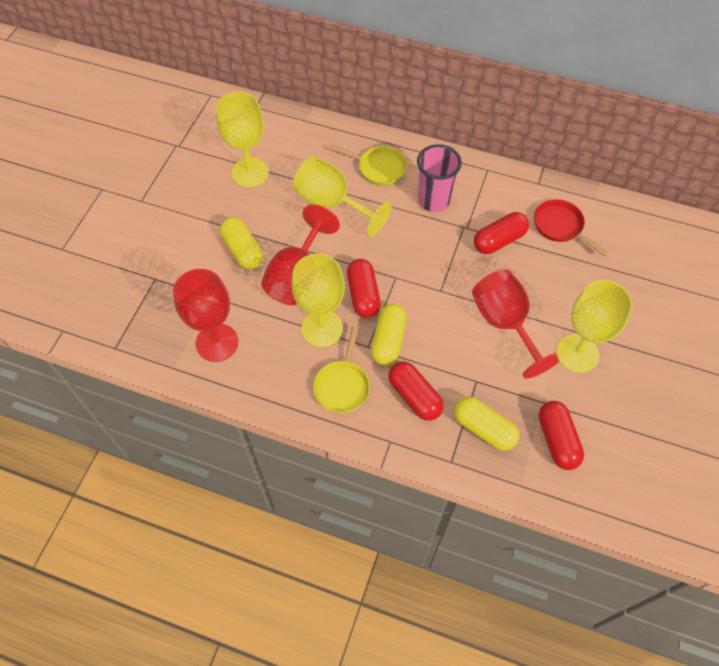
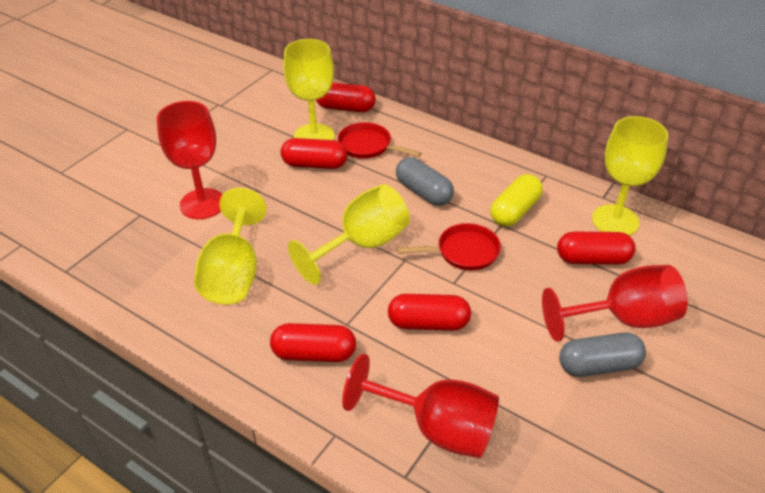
grey capsule: 0 -> 2
pink cup: 1 -> 0
red capsule: 4 -> 5
red pan: 1 -> 2
yellow capsule: 3 -> 1
yellow pan: 2 -> 0

